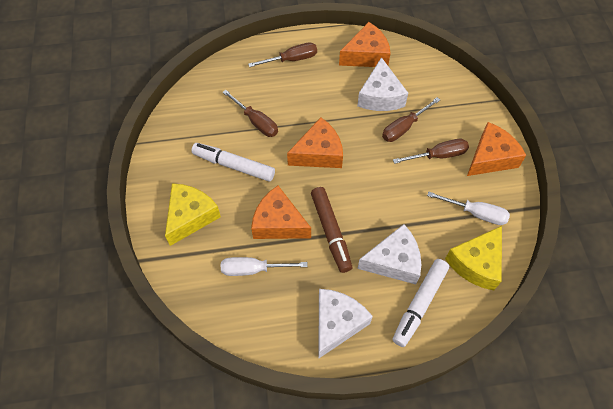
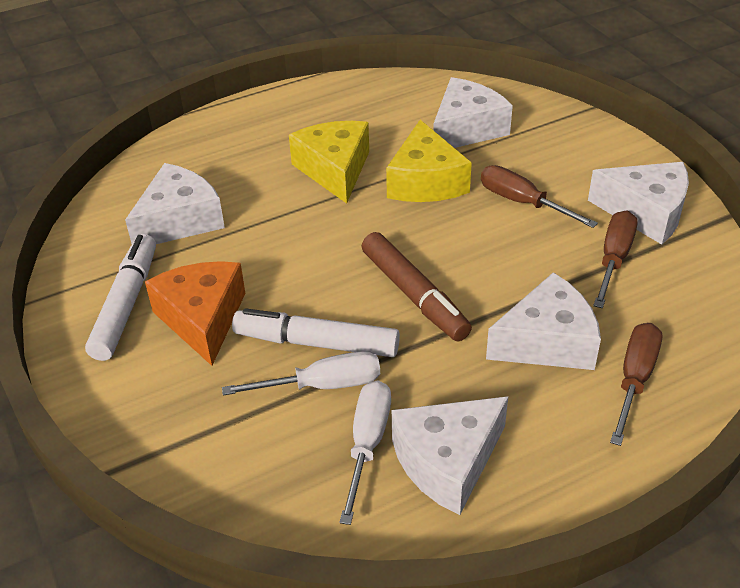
brown screwdriver: 4 -> 3
orange cheese: 4 -> 1
white cheese: 3 -> 5

